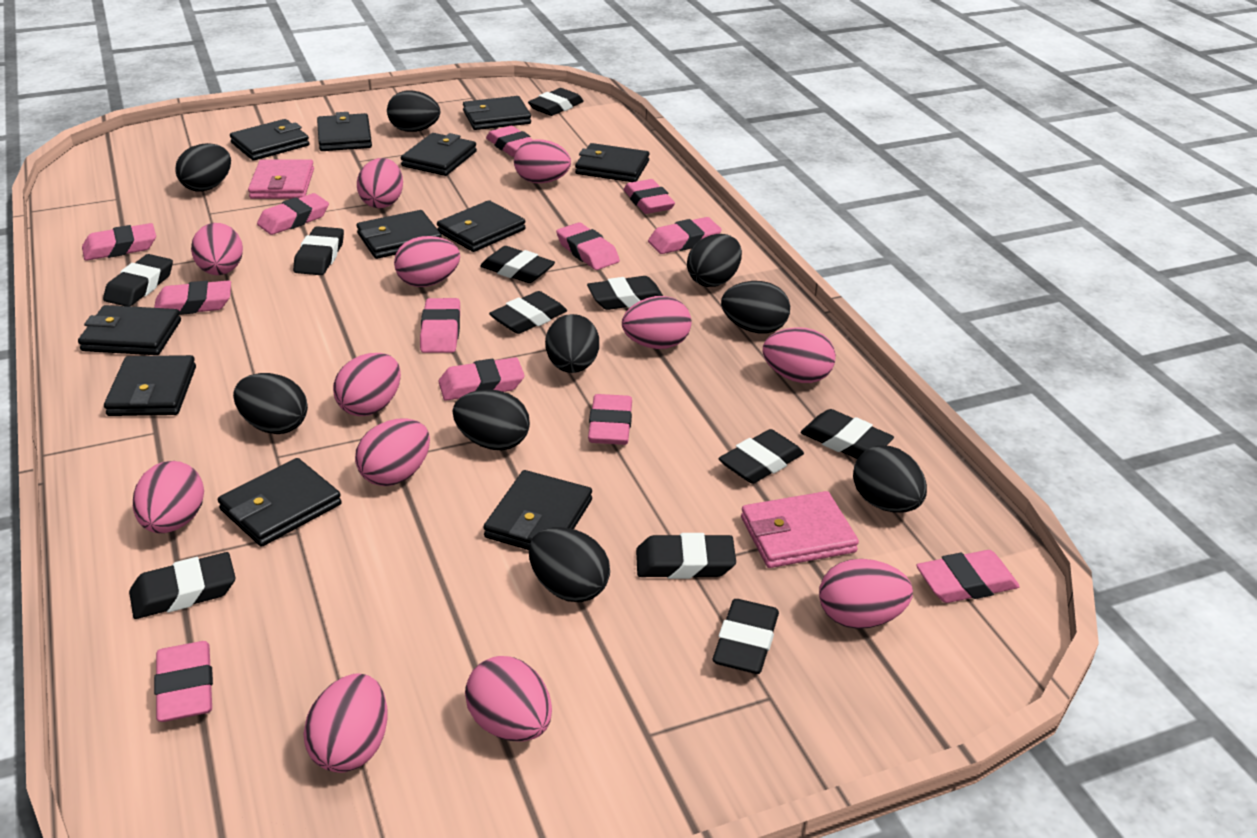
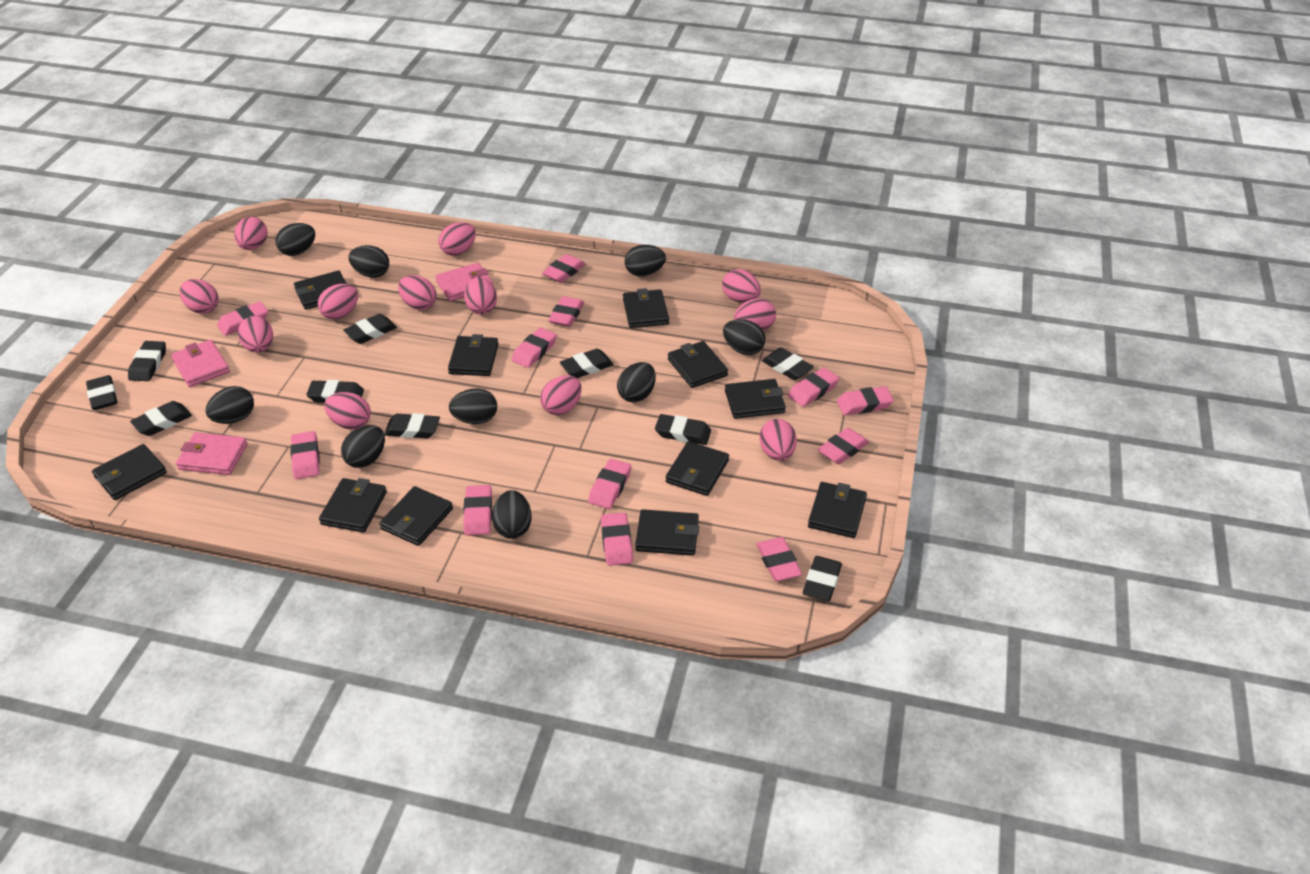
black eraser: 11 -> 10
pink wallet: 2 -> 3

